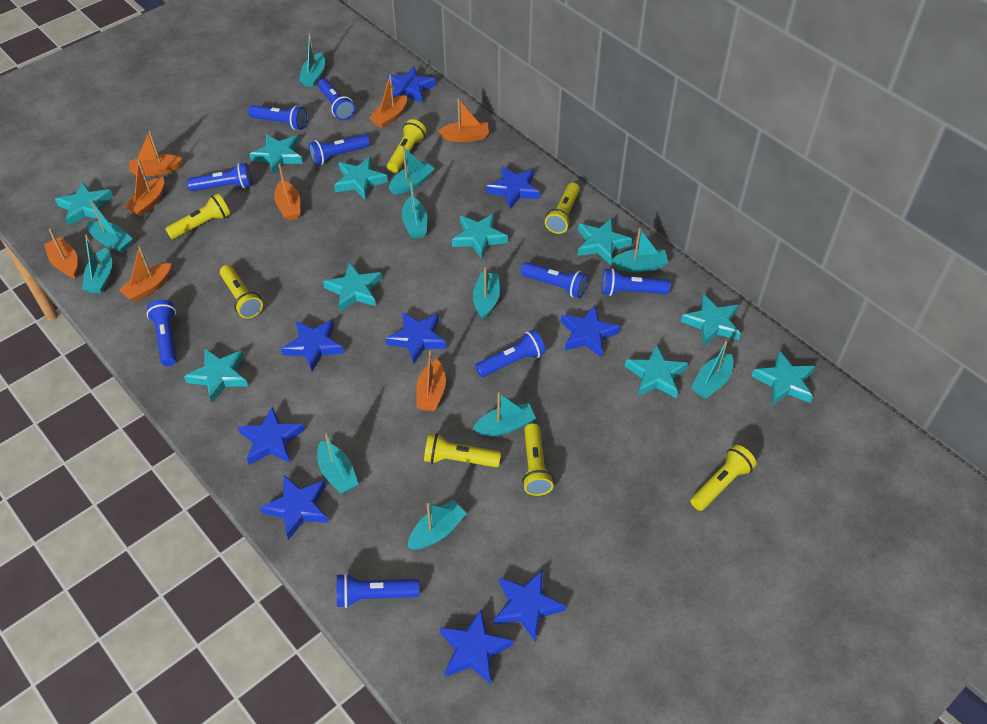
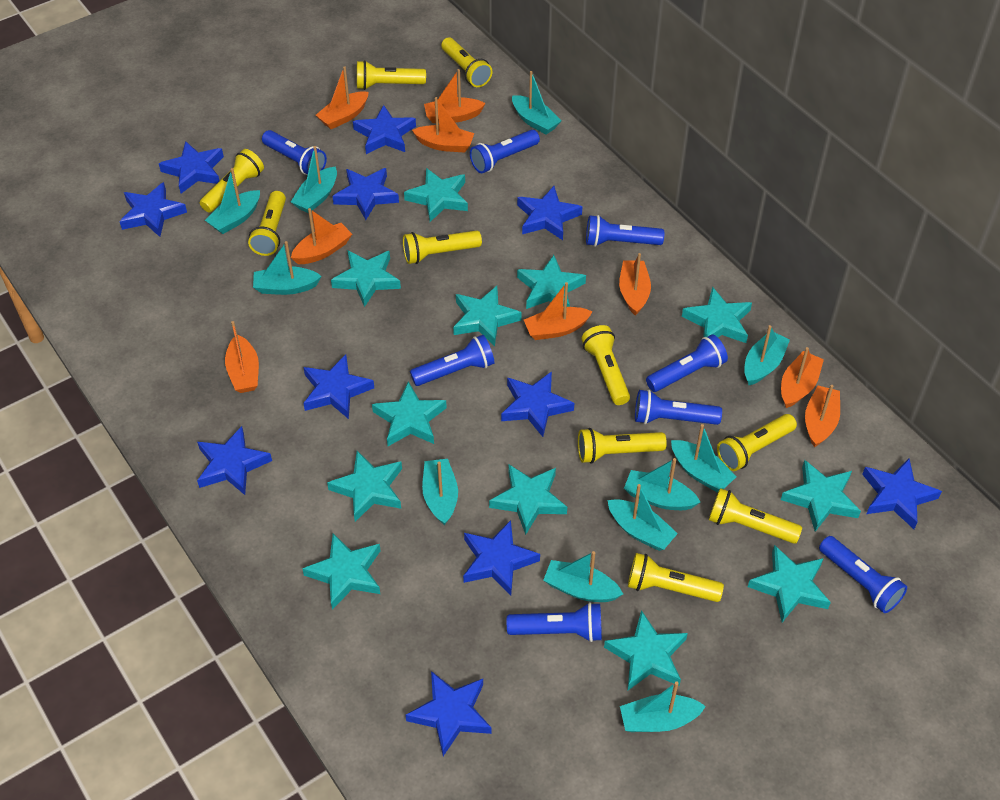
blue flashlight: 9 -> 8
blue star: 9 -> 11
orange boat: 8 -> 9
turquoise star: 10 -> 12
yellow flashlight: 7 -> 10

